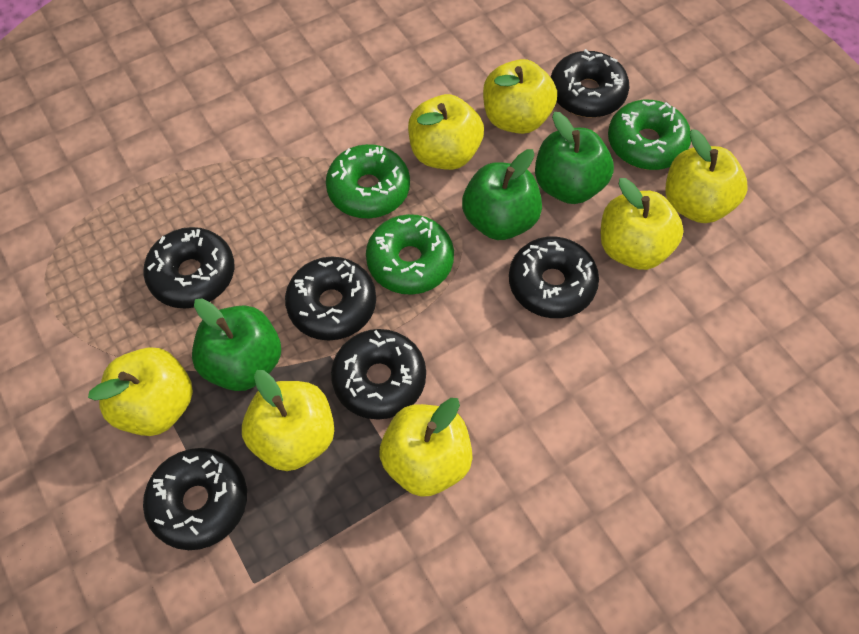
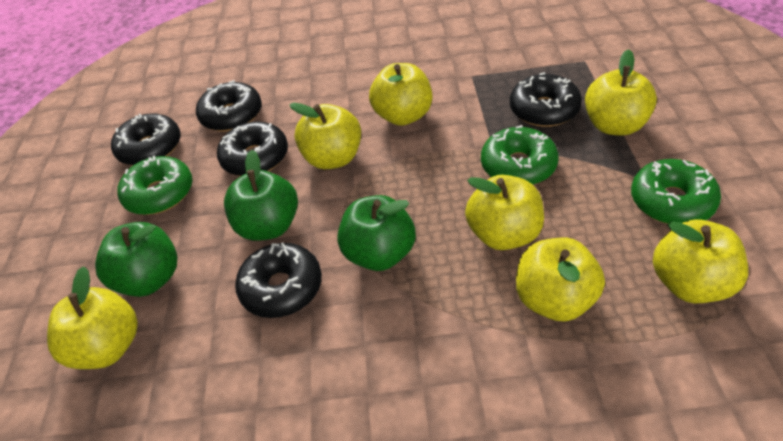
black donut: 6 -> 5

